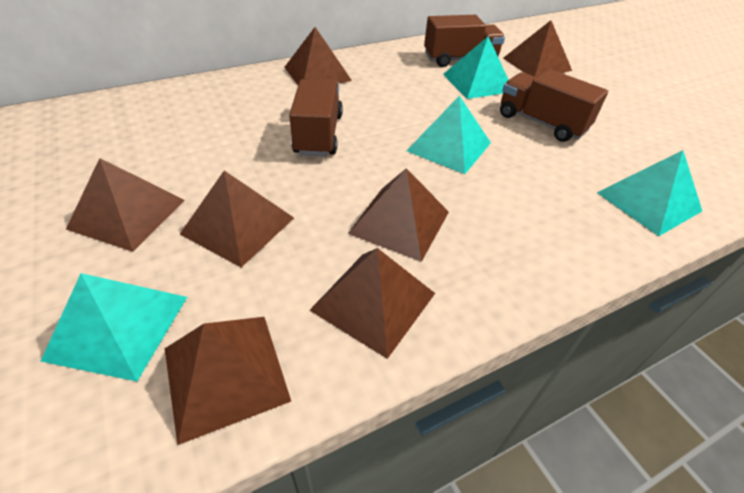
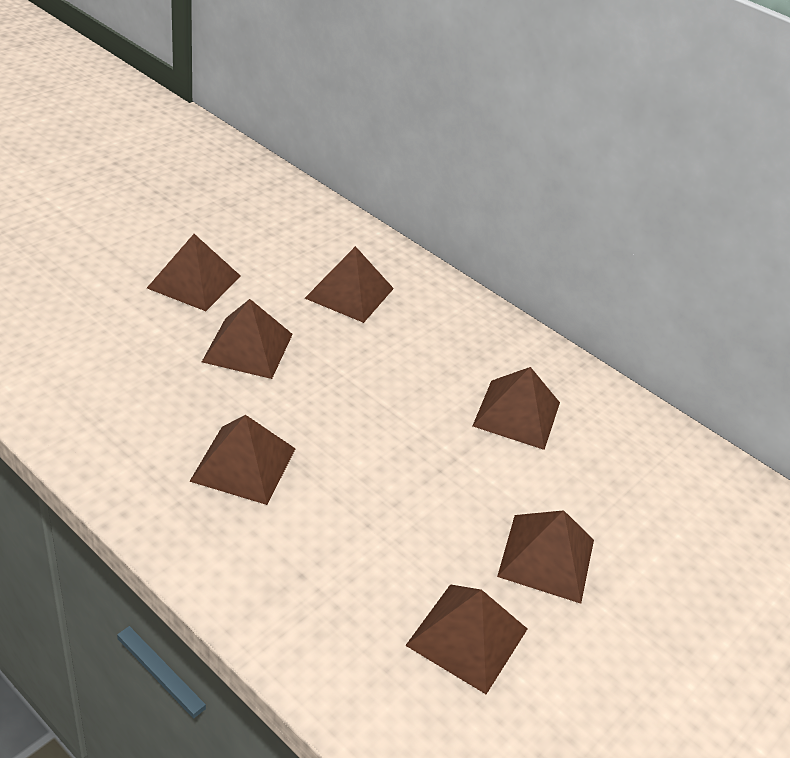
brown truck: 3 -> 0
turquoise pyramid: 4 -> 0

